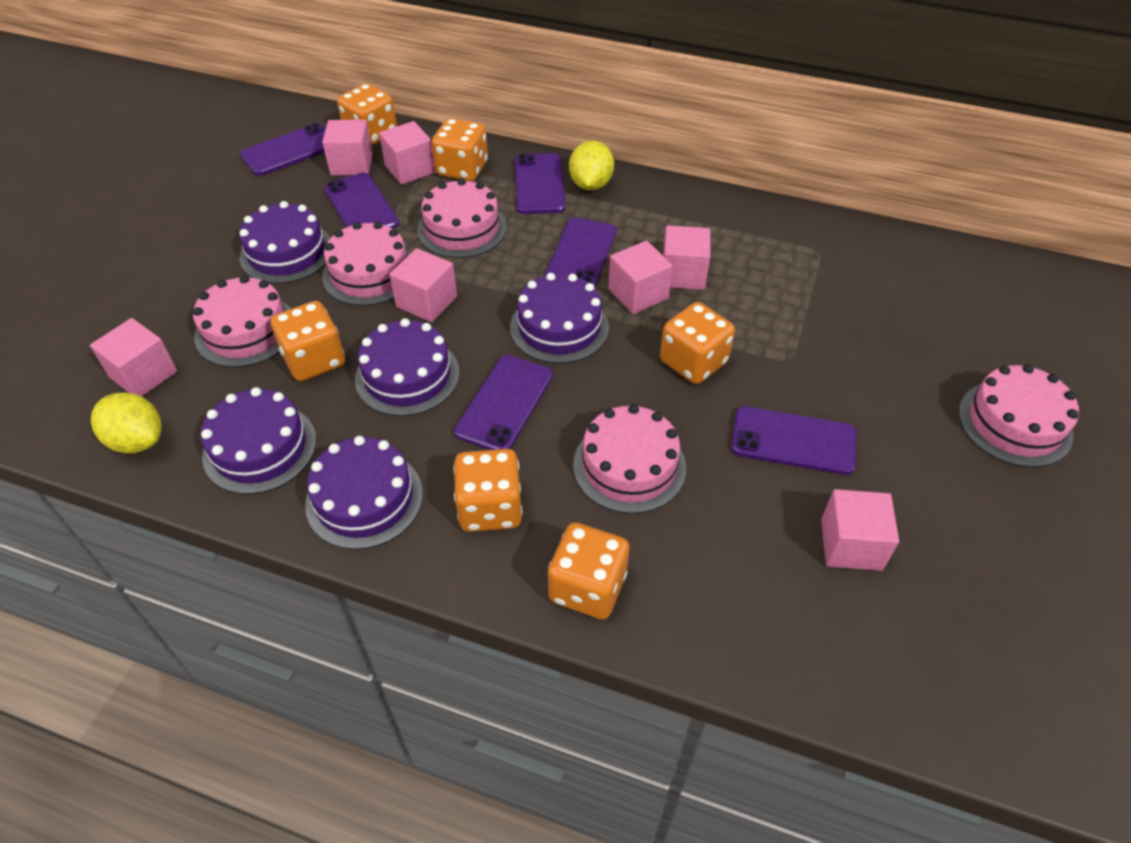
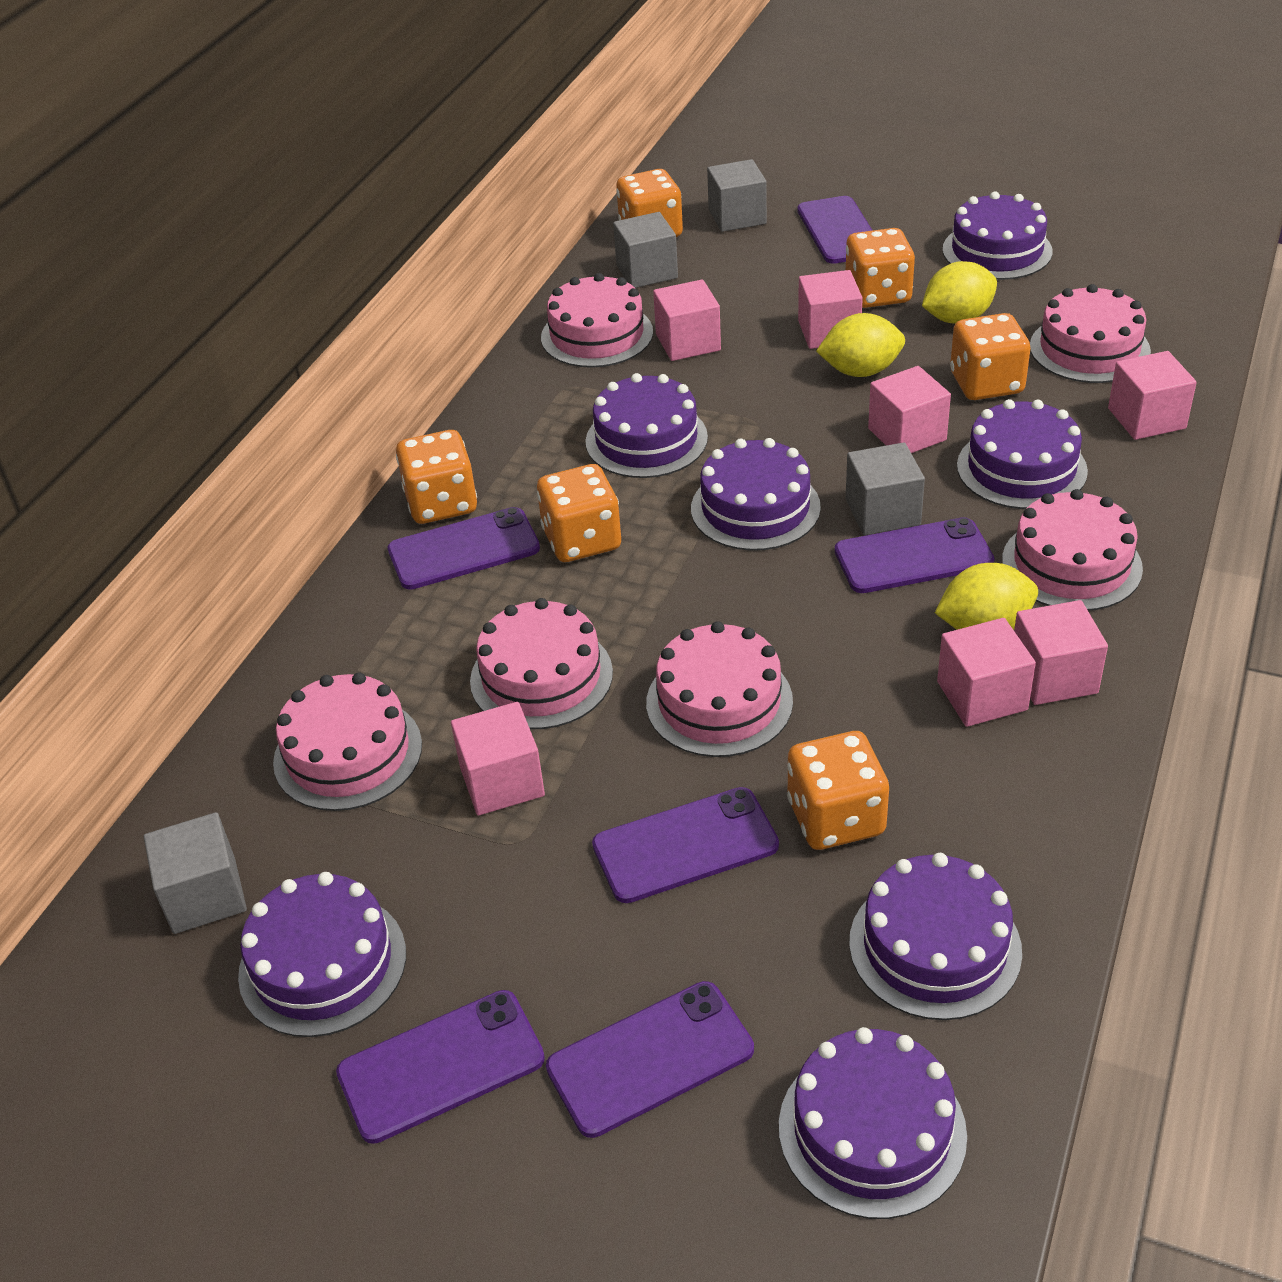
grey cube: 0 -> 4
pink cake: 5 -> 6
purple cake: 5 -> 7
yellow lemon: 2 -> 3

